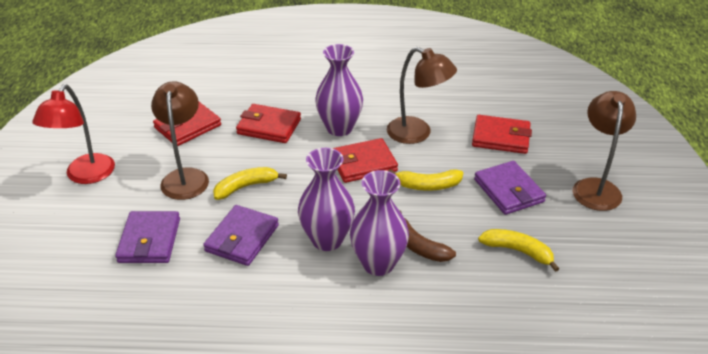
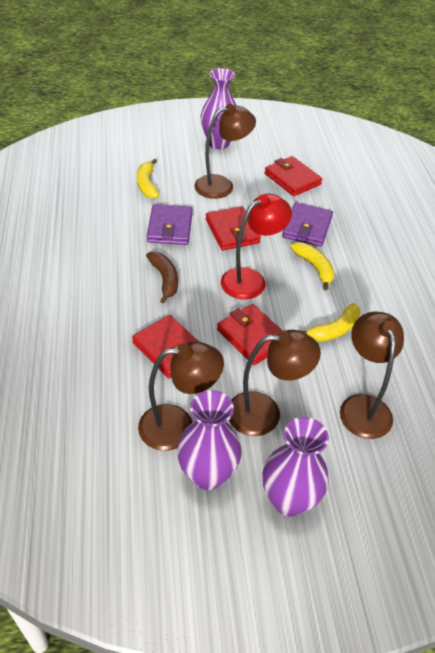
brown lamp: 3 -> 4
purple wallet: 3 -> 2

